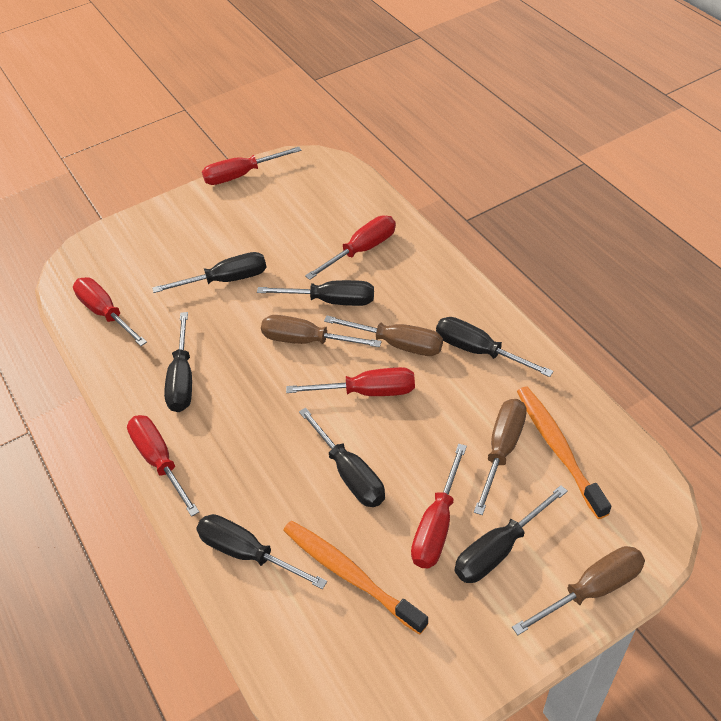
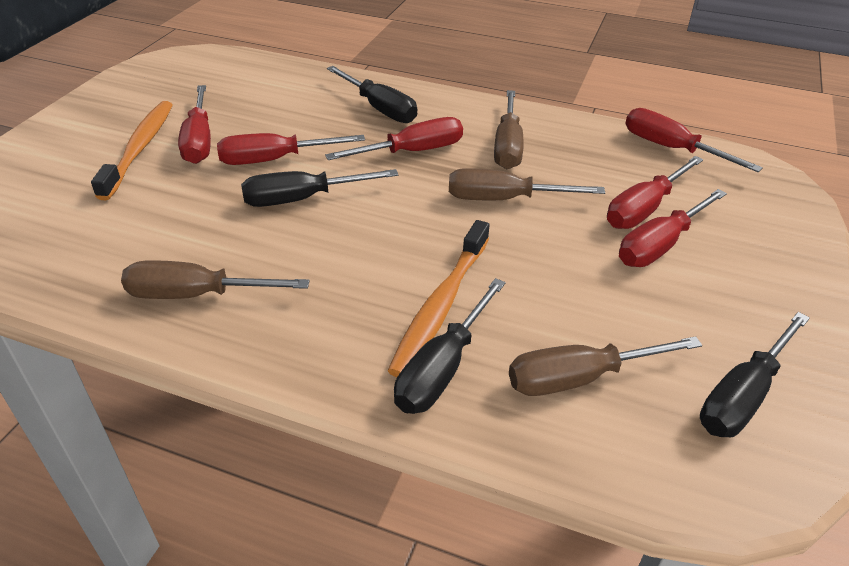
black screwdriver: 7 -> 4

